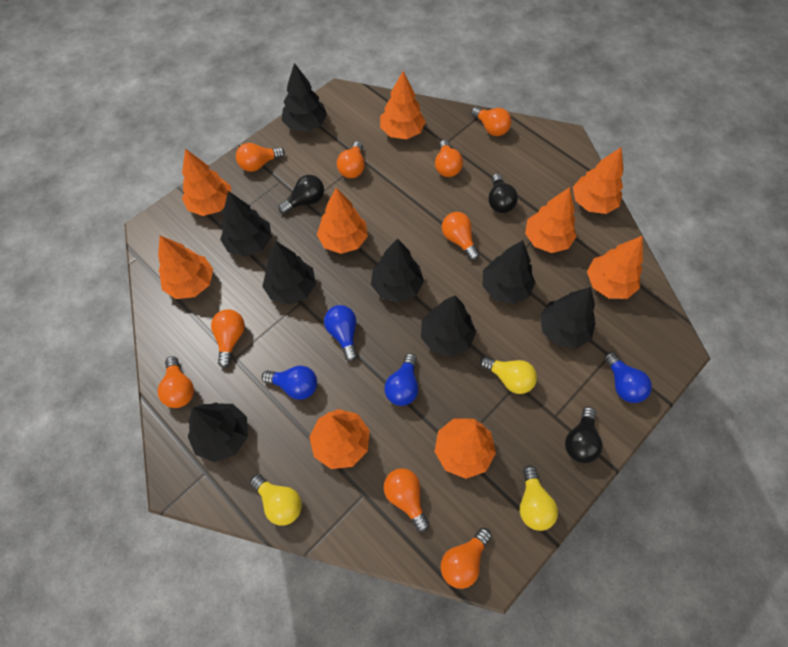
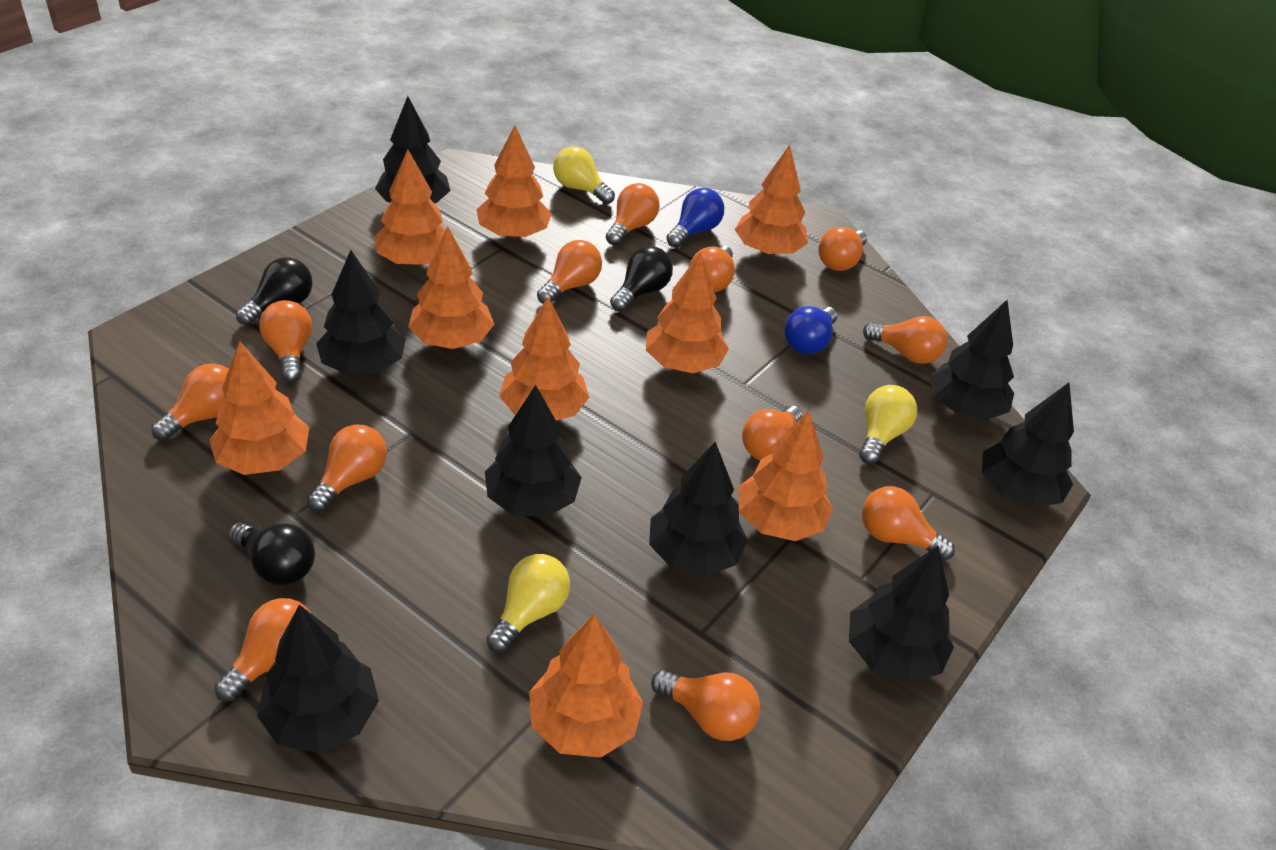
blue light bulb: 4 -> 2
orange light bulb: 9 -> 12

